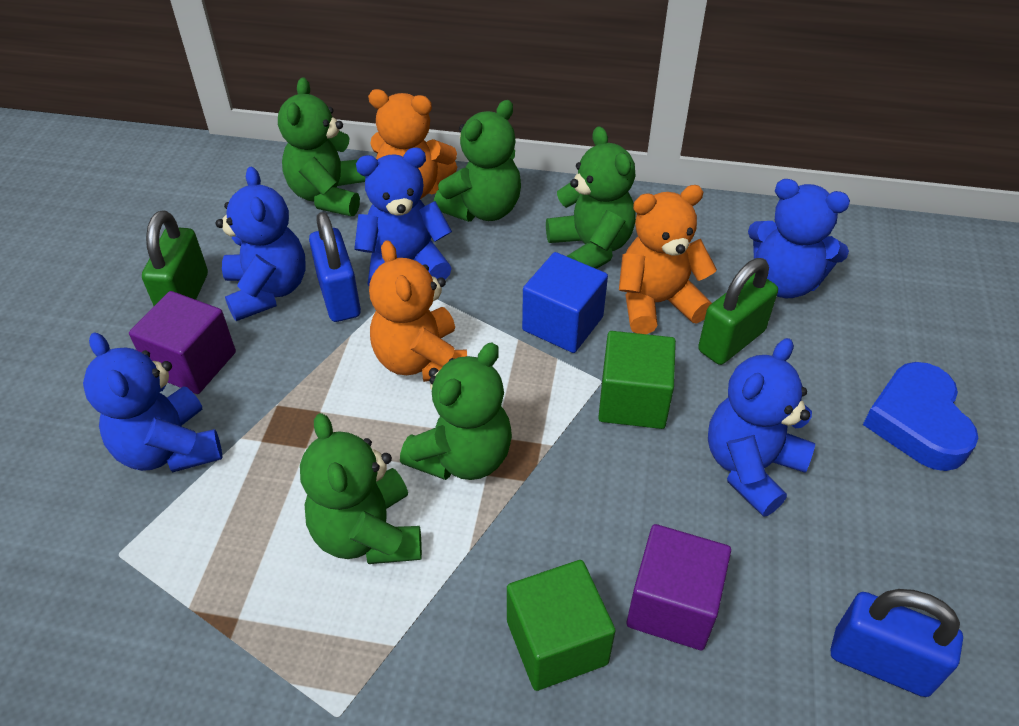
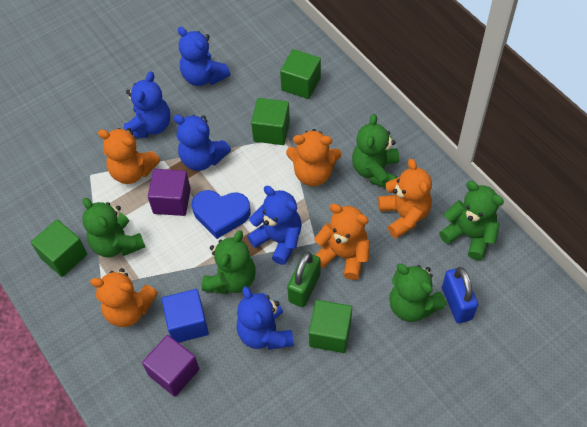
blue padlock: 2 -> 1
green cube: 2 -> 4
green padlock: 2 -> 1
orange teddy bear: 3 -> 5

